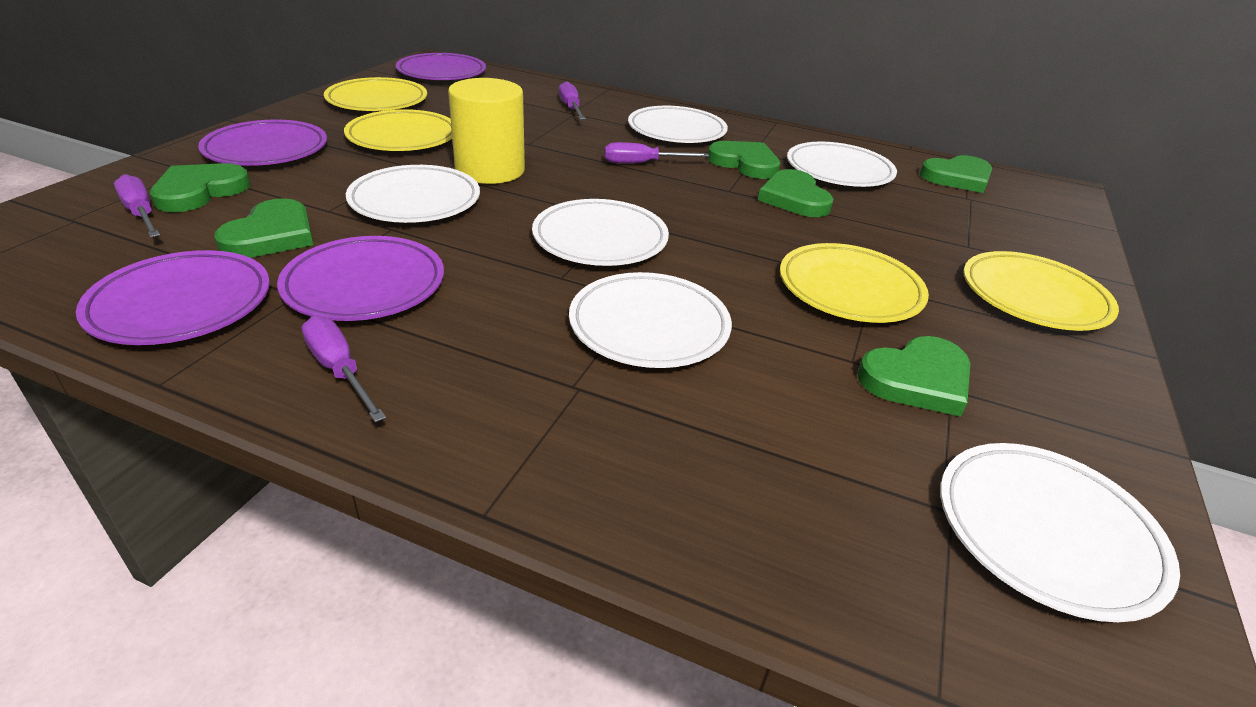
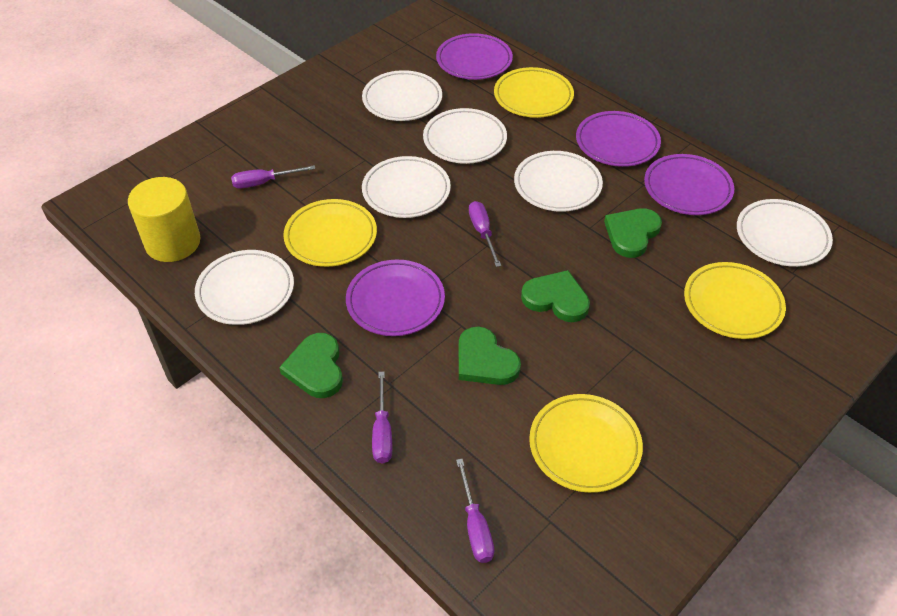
green heart: 6 -> 4

